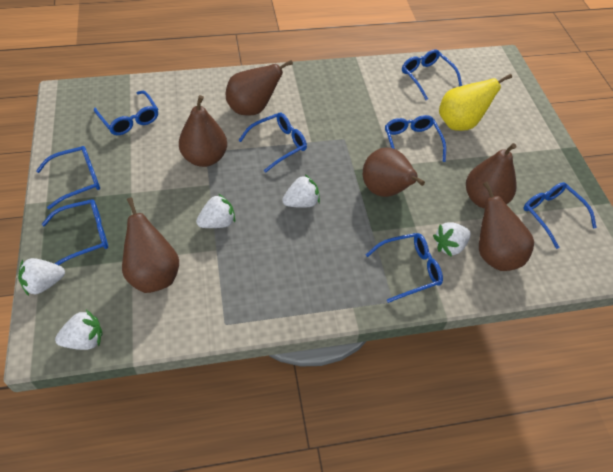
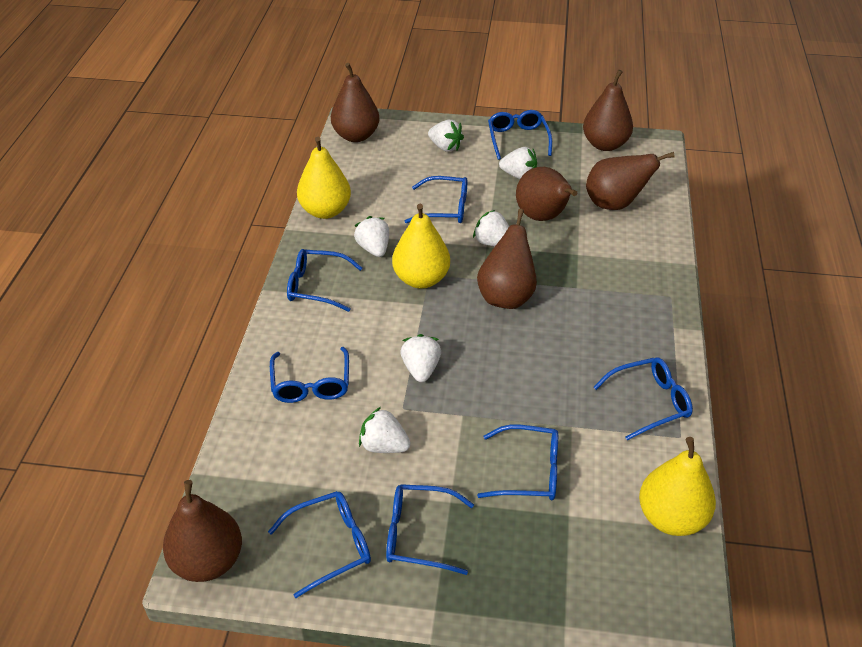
white strawberry: 5 -> 6
yellow pear: 1 -> 3

